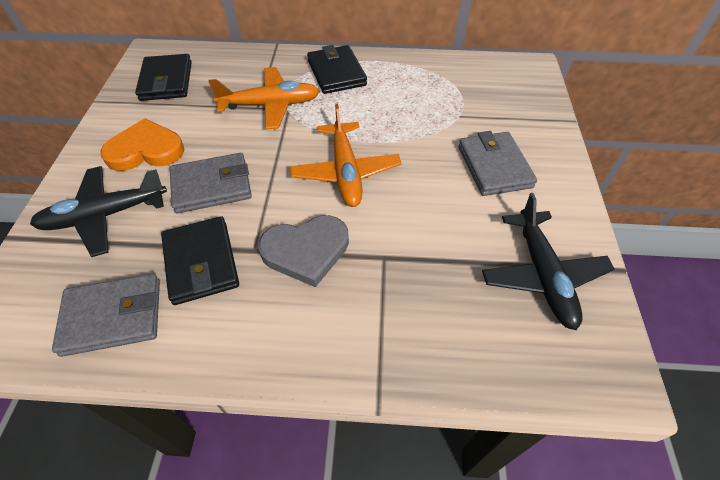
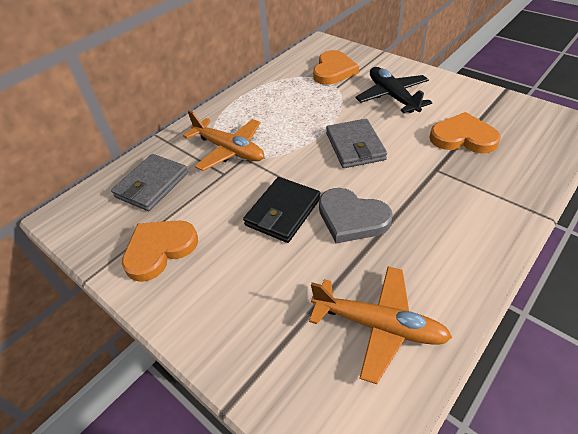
black plane: 2 -> 1
black wallet: 3 -> 1
grey wallet: 3 -> 2
orange heart: 1 -> 3

